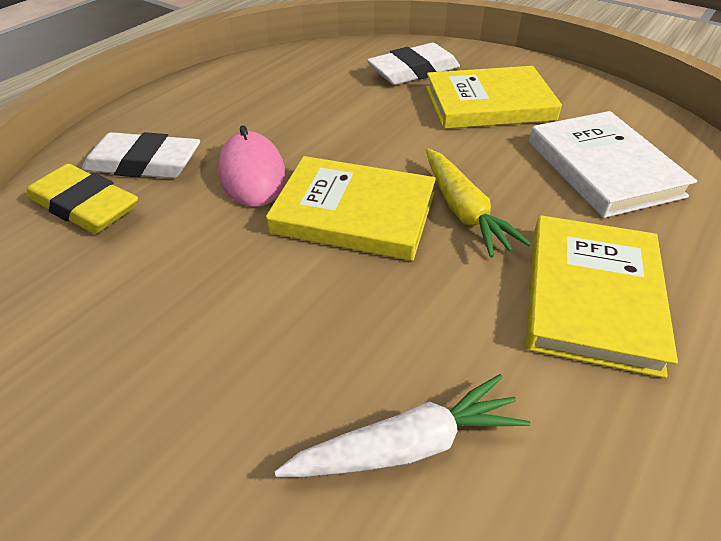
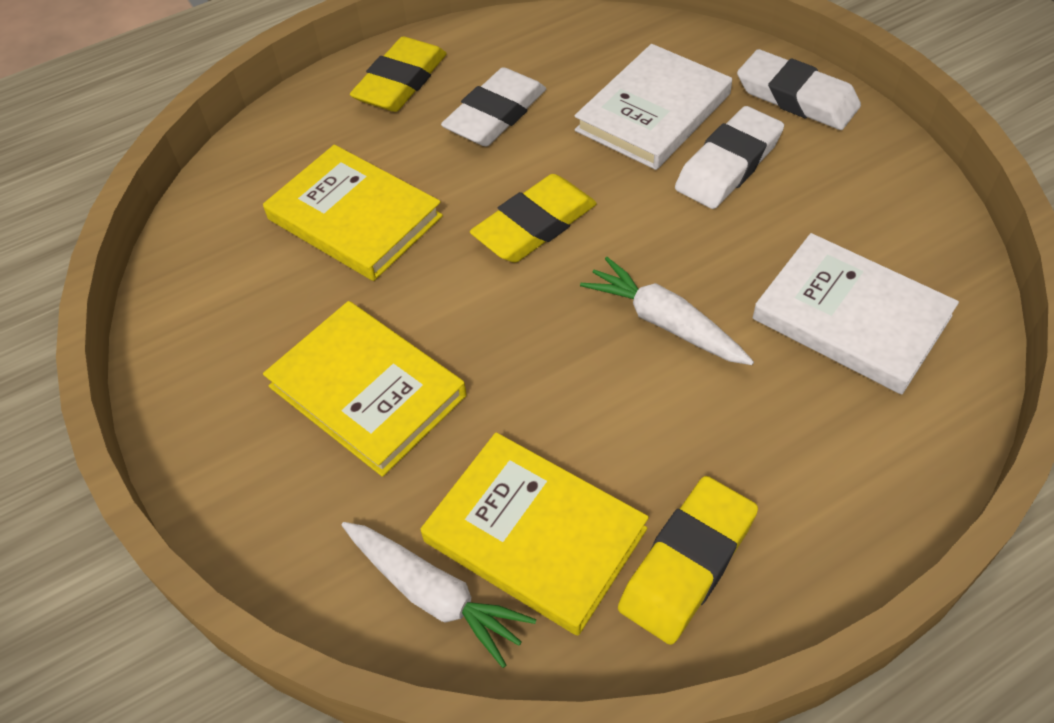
pink mouse: 1 -> 0
white book: 1 -> 2
white carrot: 1 -> 2
white eraser: 2 -> 3
yellow carrot: 1 -> 0
yellow eraser: 1 -> 3

